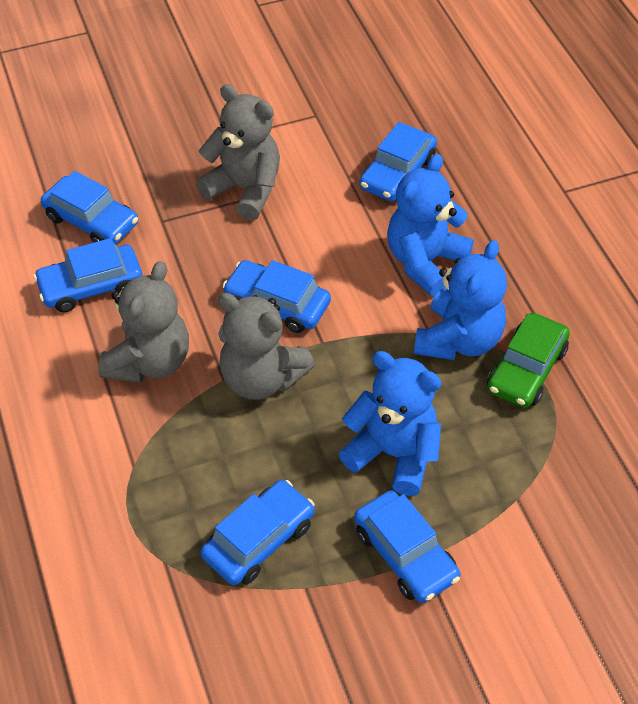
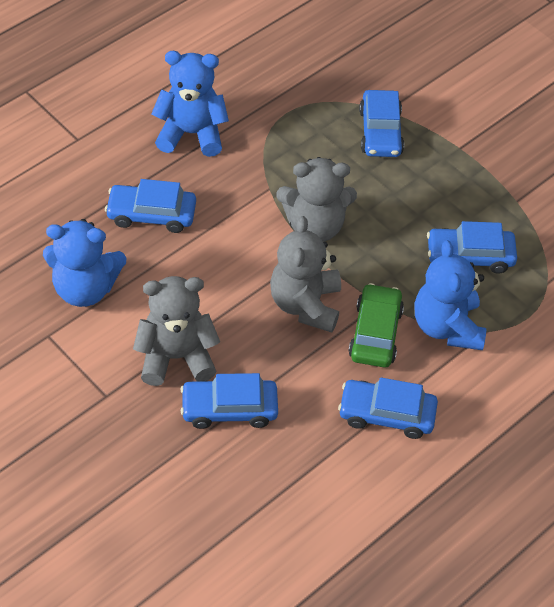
blue car: 6 -> 5

